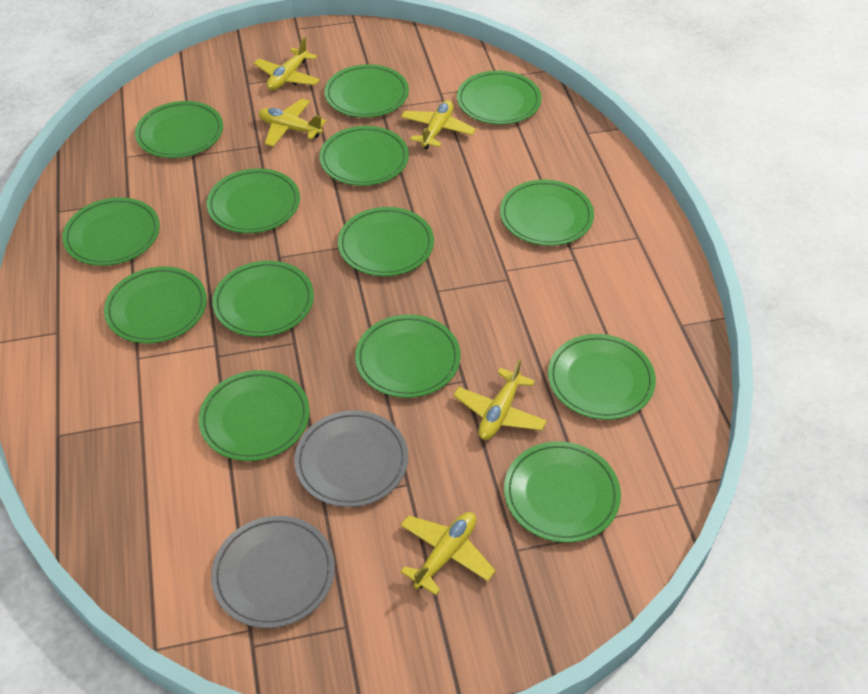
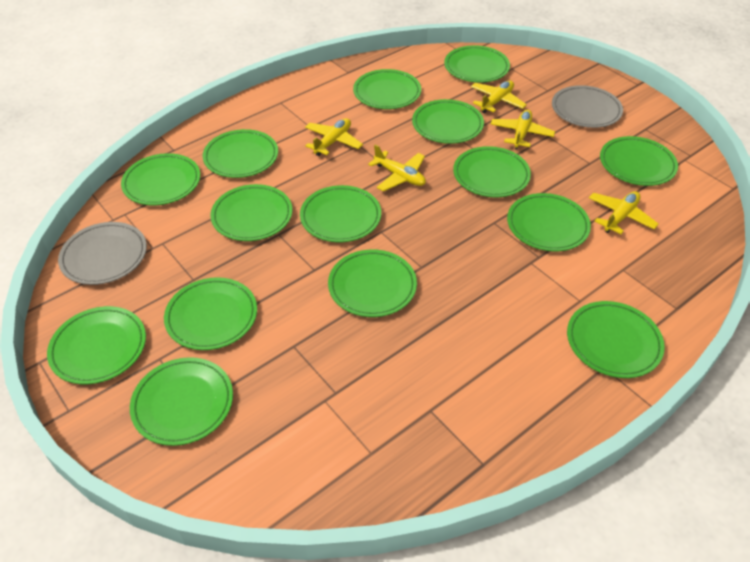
green plate: 14 -> 15

